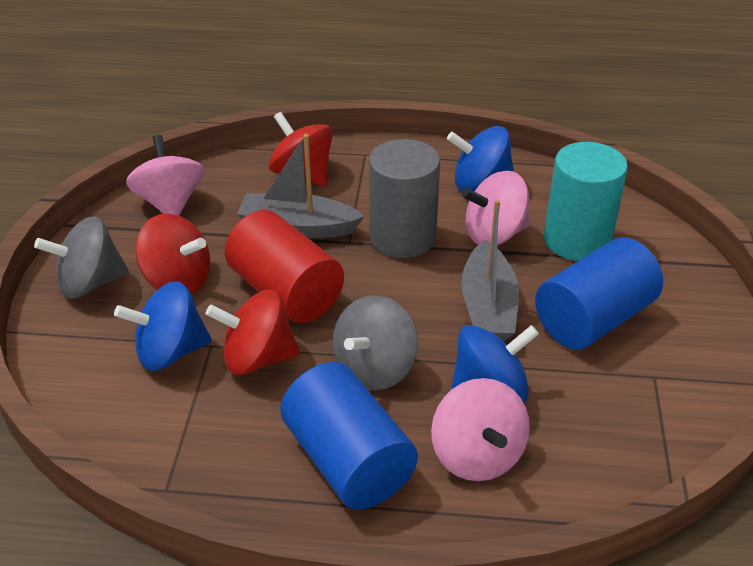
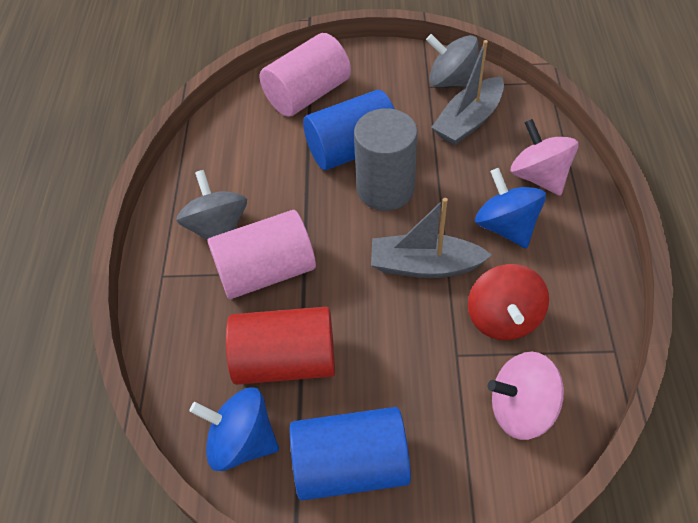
blue spinning top: 3 -> 2
pink cylinder: 0 -> 2
pink spinning top: 3 -> 2
red spinning top: 3 -> 1
turquoise cylinder: 1 -> 0

